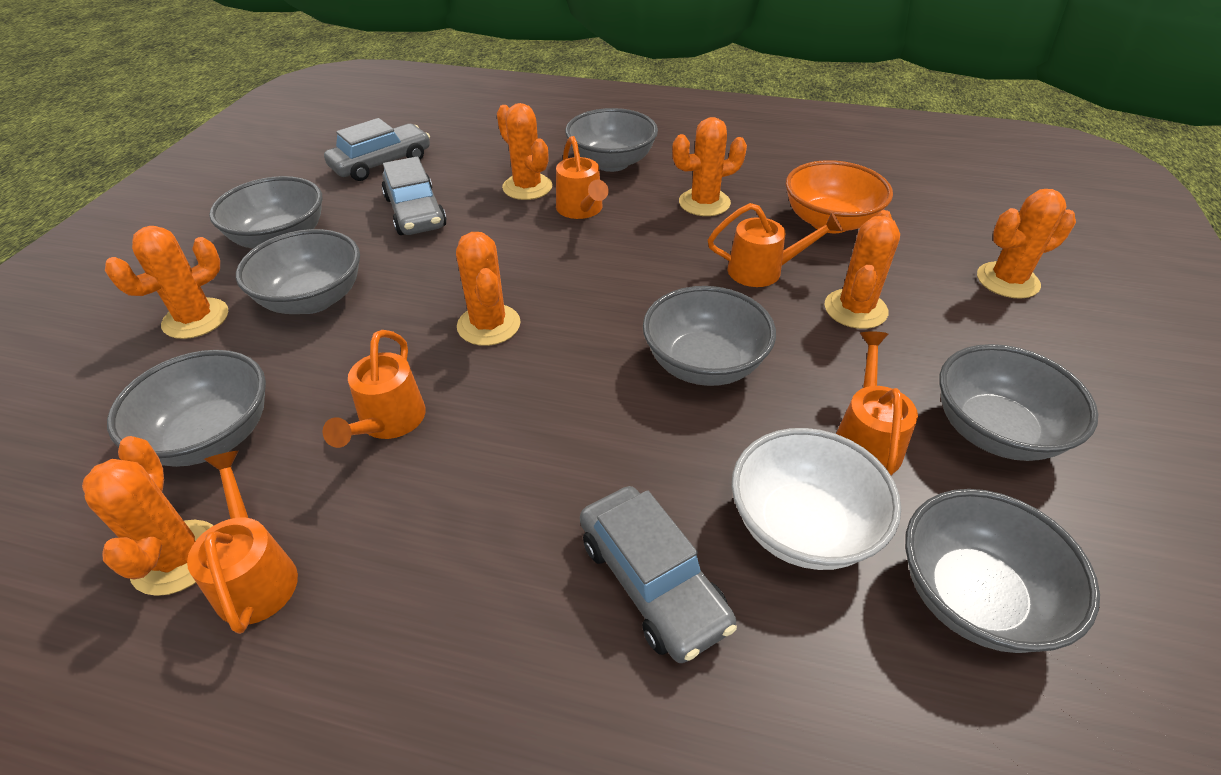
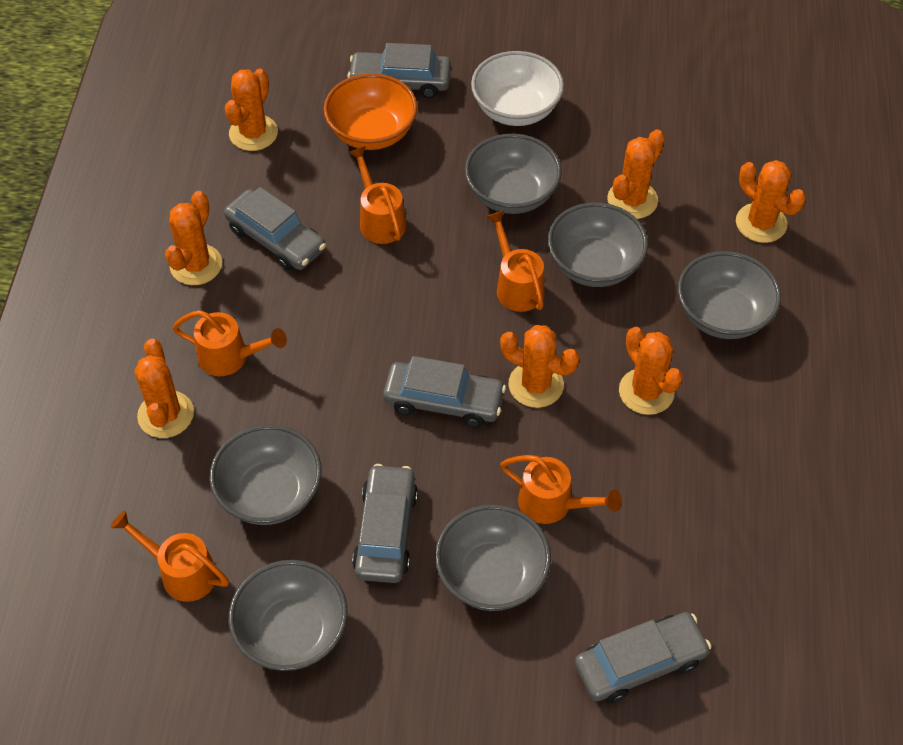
grey bowl: 7 -> 6
grey car: 3 -> 5

